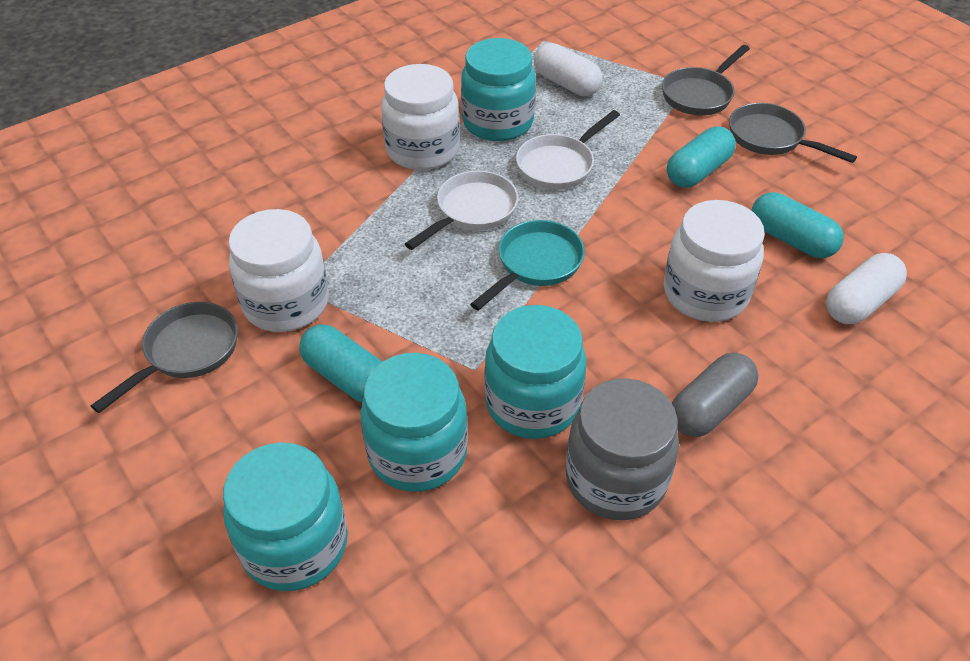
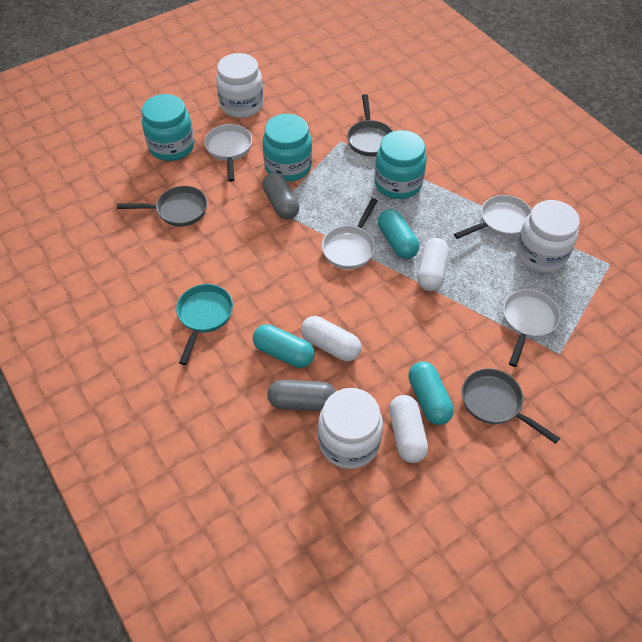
grey capsule: 1 -> 2
grey jar: 1 -> 0
turquoise jar: 4 -> 3
white capsule: 2 -> 3
white pan: 2 -> 4

